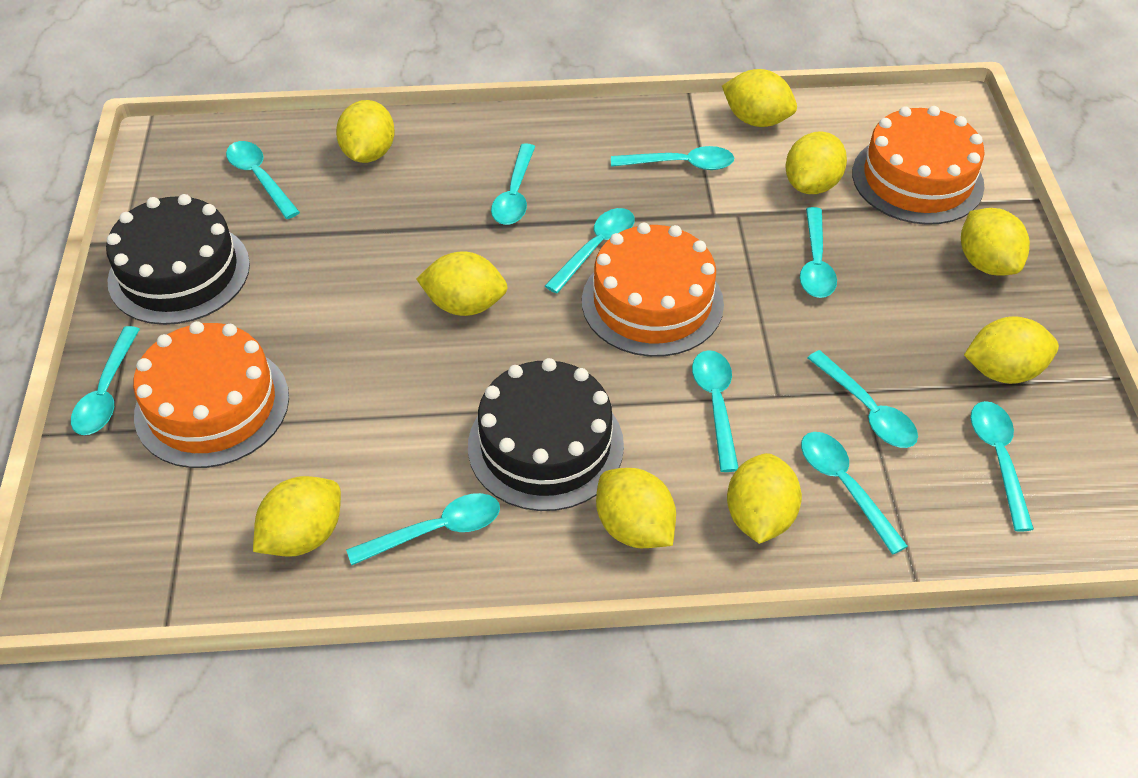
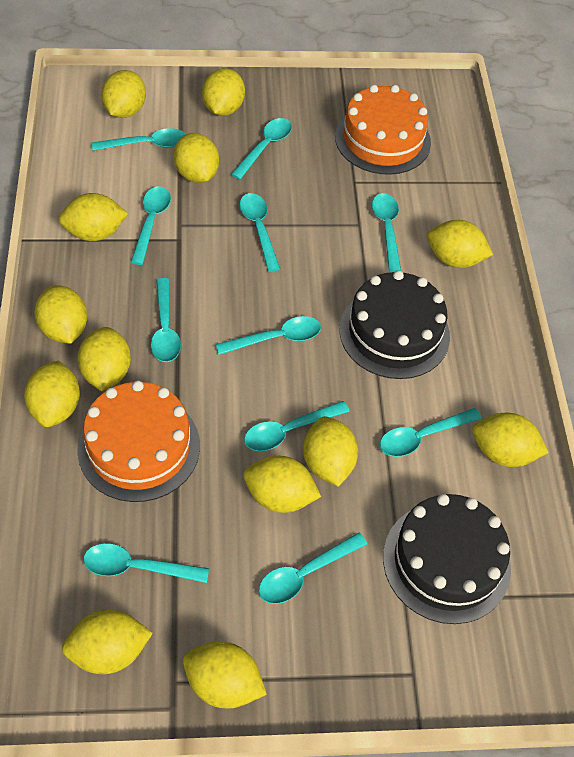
orange cake: 3 -> 2
yellow lemon: 9 -> 13

